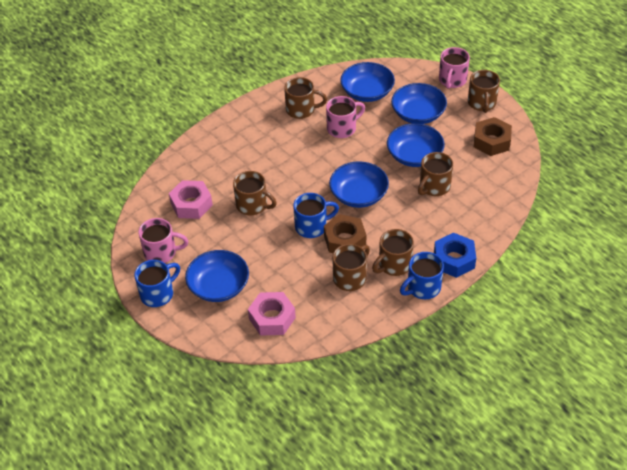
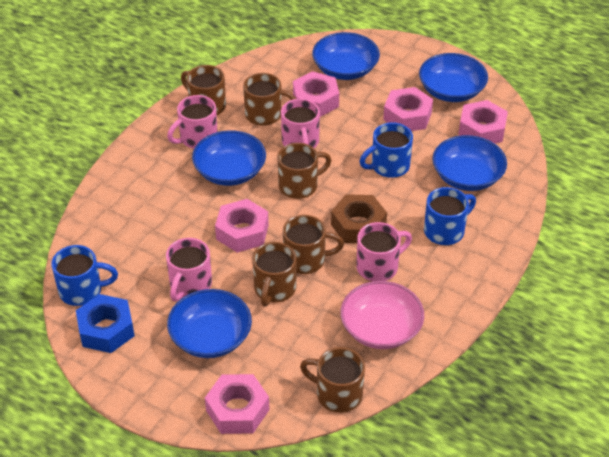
brown nut: 2 -> 1
pink bowl: 0 -> 1
pink mug: 3 -> 4
pink nut: 2 -> 5

